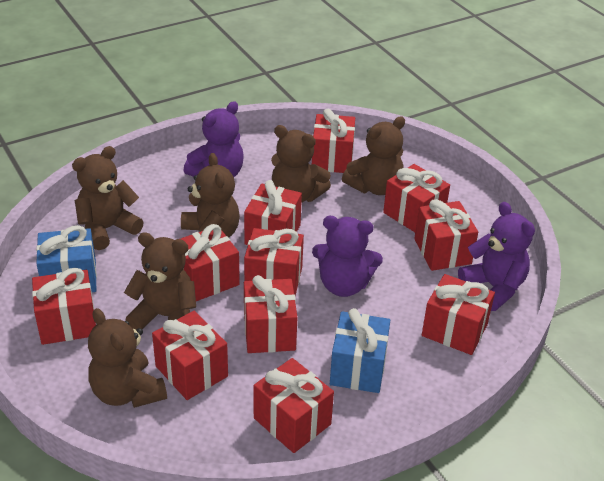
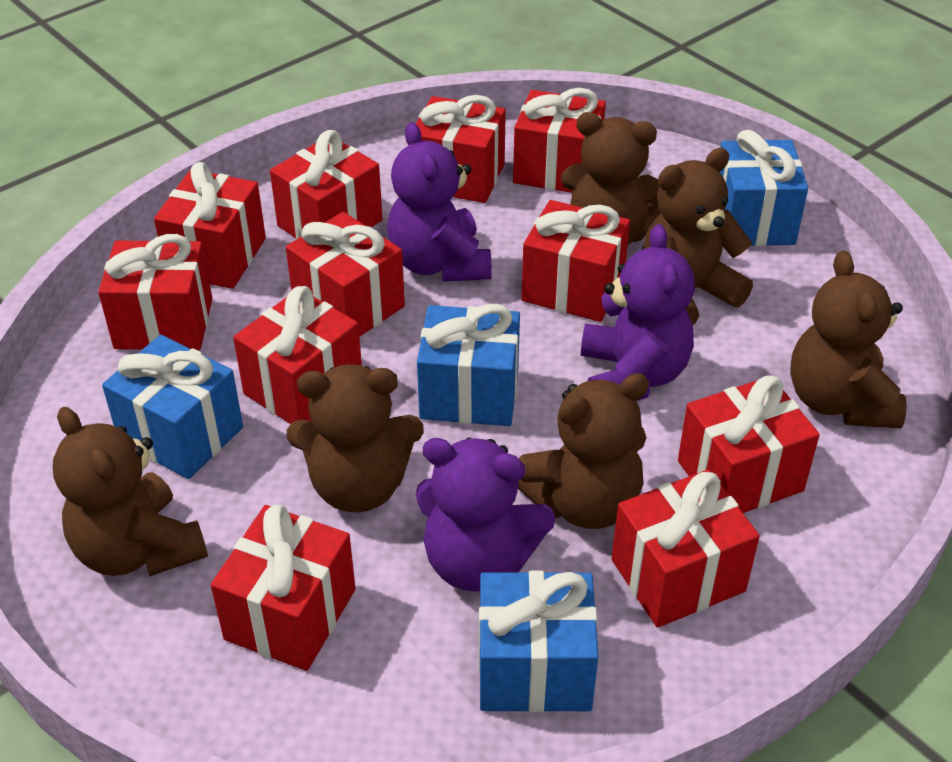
blue gift: 2 -> 4

